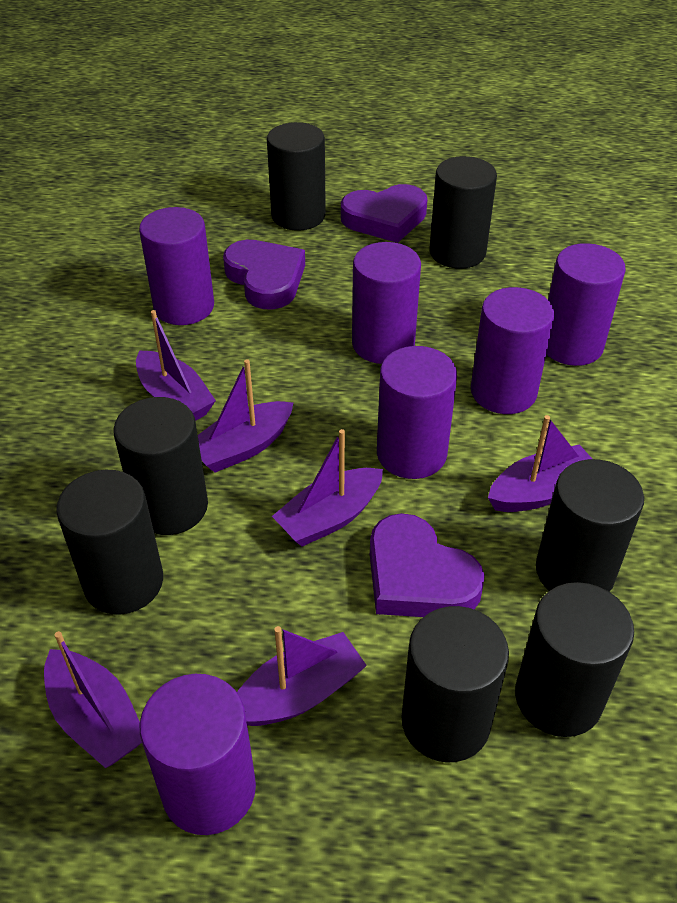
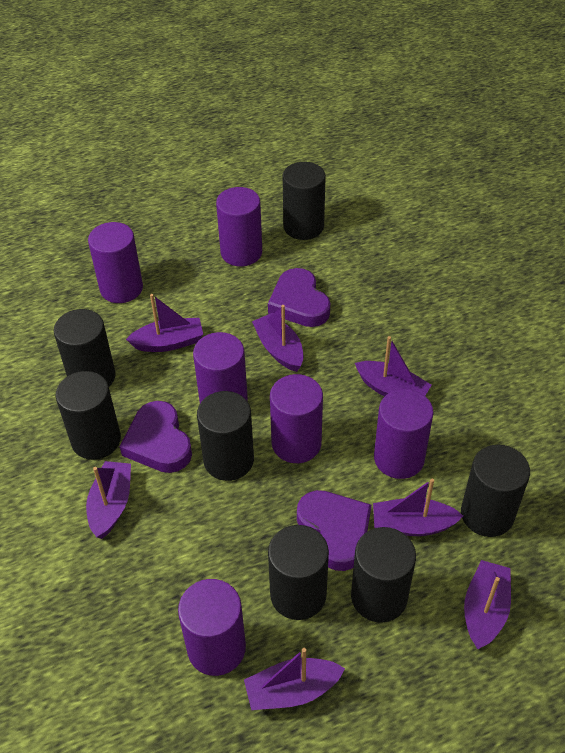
purple boat: 6 -> 7

